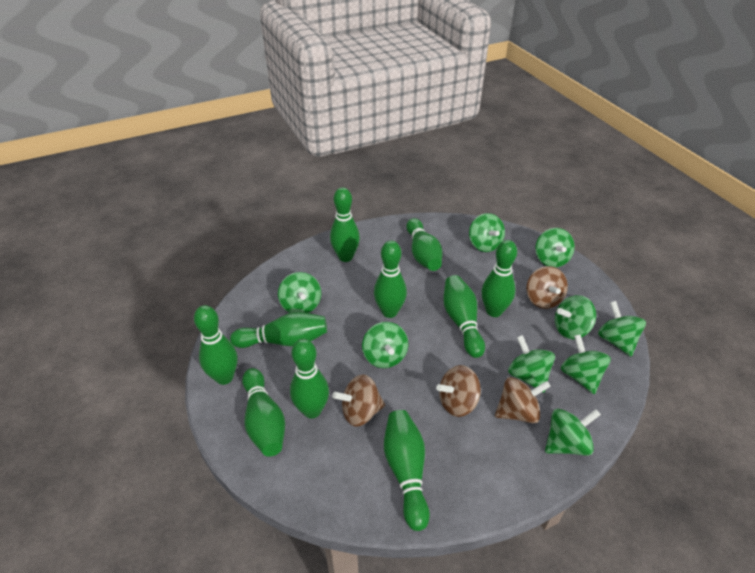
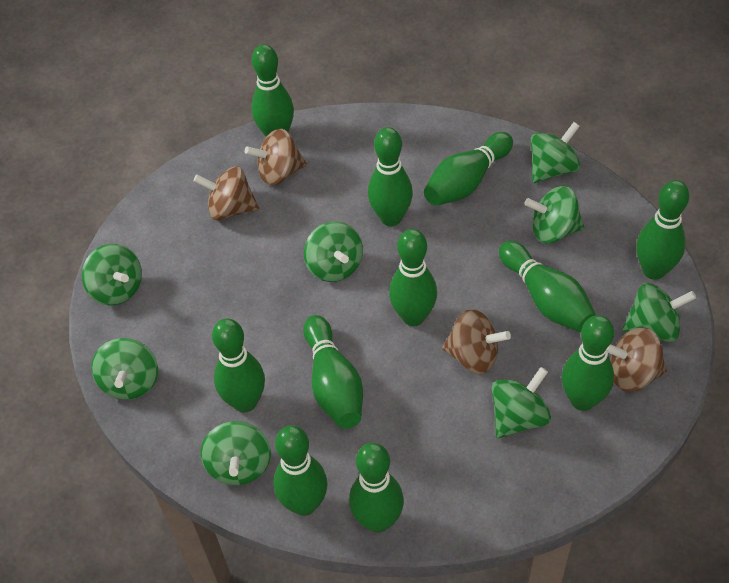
green bowling pin: 10 -> 11
green spinning top: 9 -> 8

